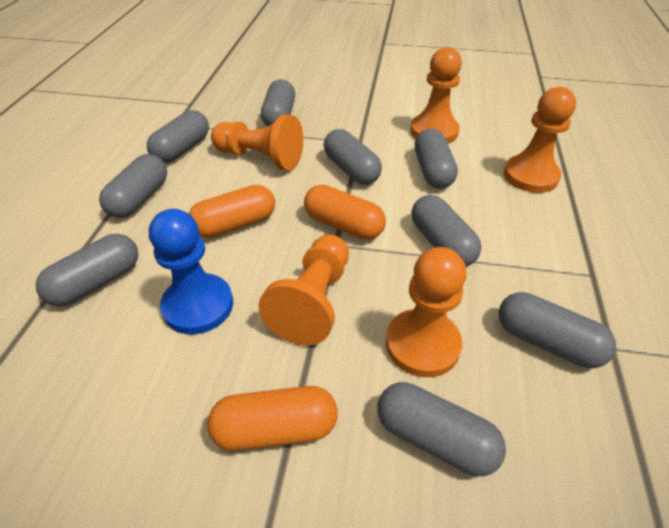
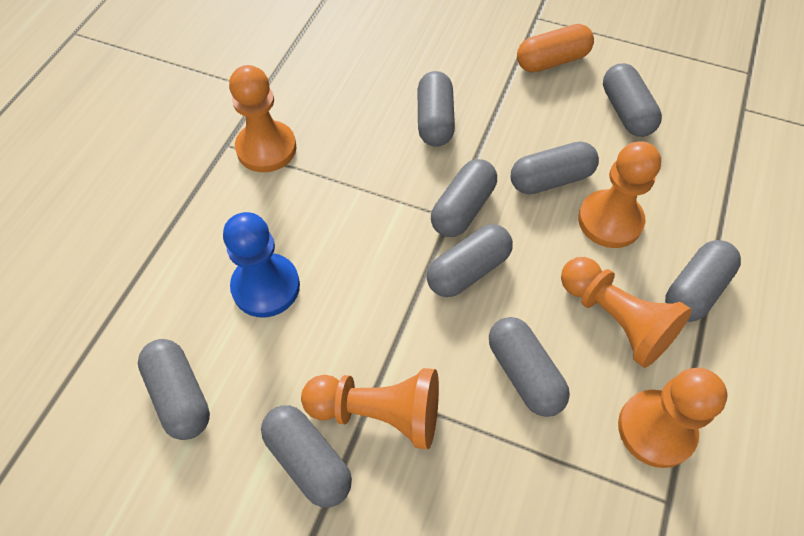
orange capsule: 3 -> 1

